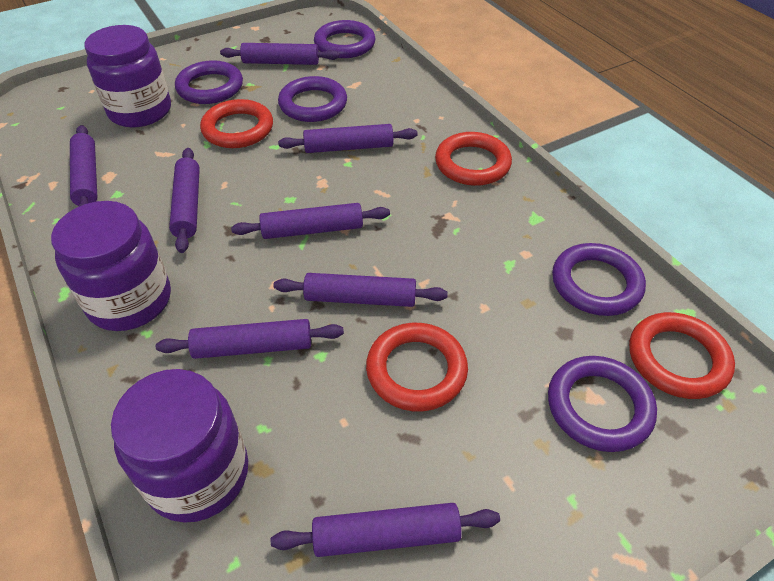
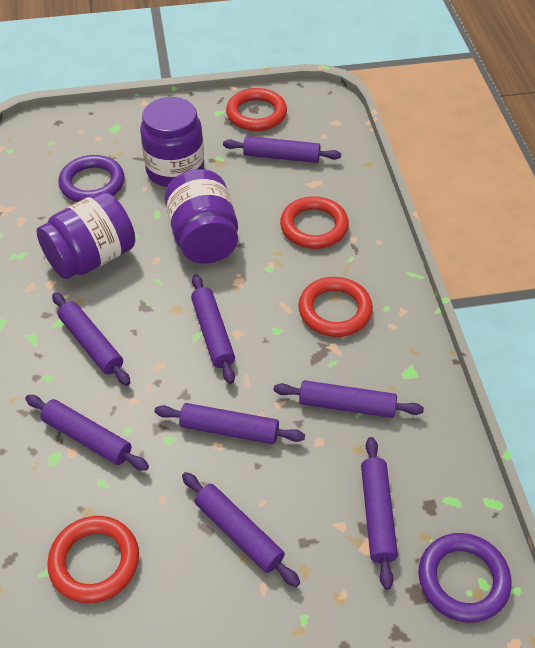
purple ring: 5 -> 2

